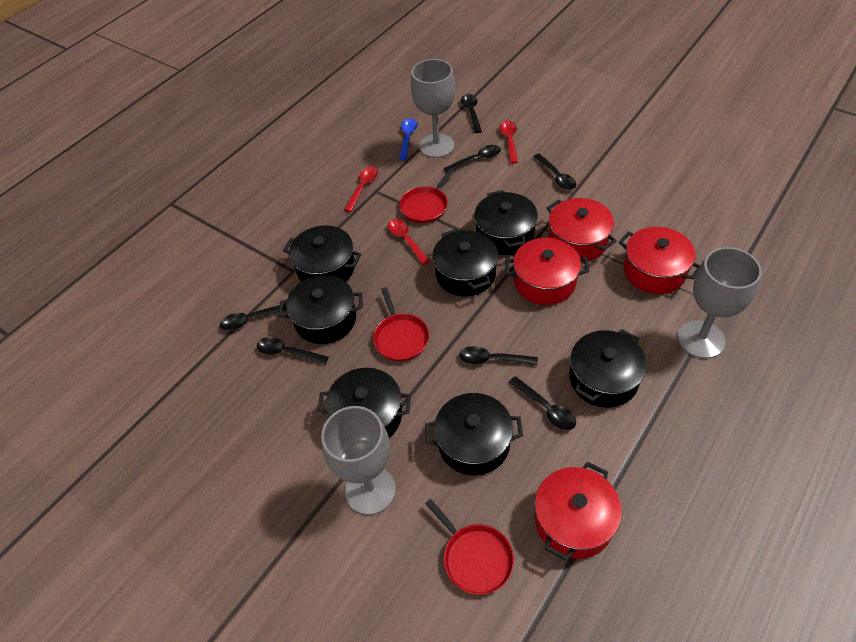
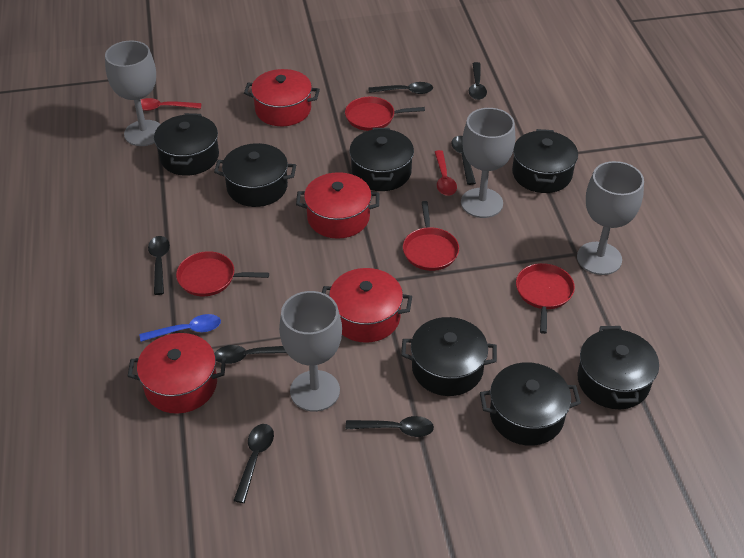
grey goblet: 3 -> 4
red pan: 3 -> 4
red spoon: 3 -> 2

